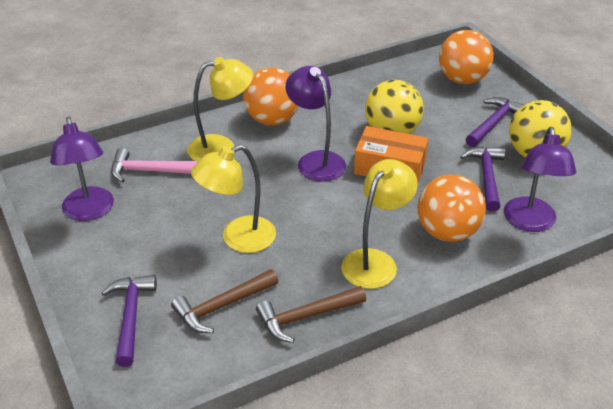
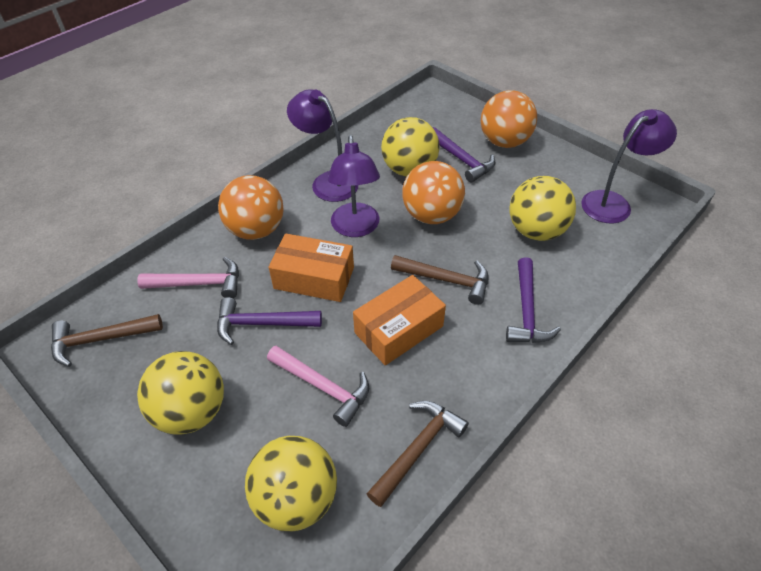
brown hammer: 2 -> 3
orange box: 1 -> 2
pink hammer: 1 -> 2
yellow ball: 2 -> 4
yellow lamp: 3 -> 0

